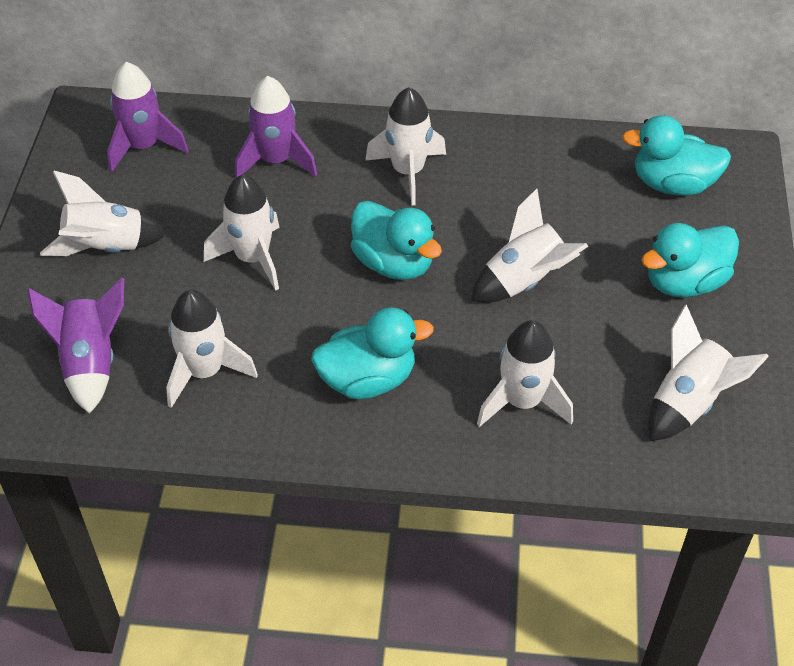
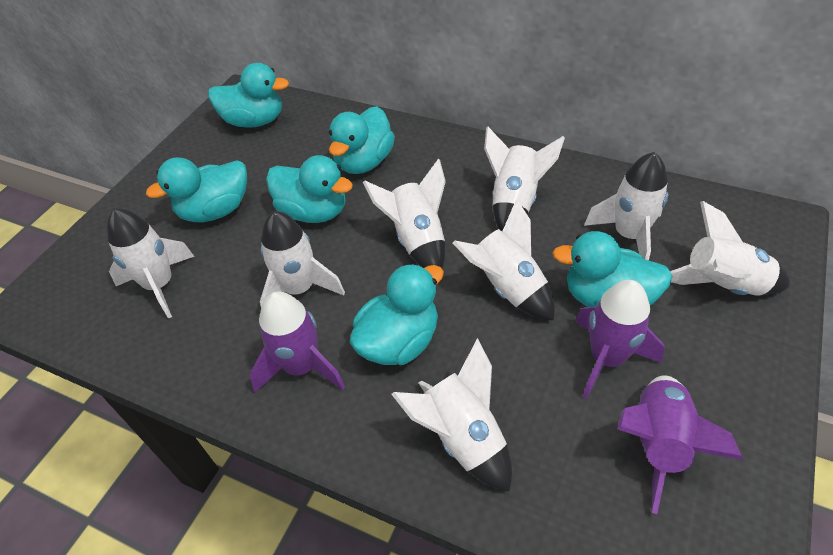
turquoise duck: 4 -> 6
white rocket: 7 -> 8

